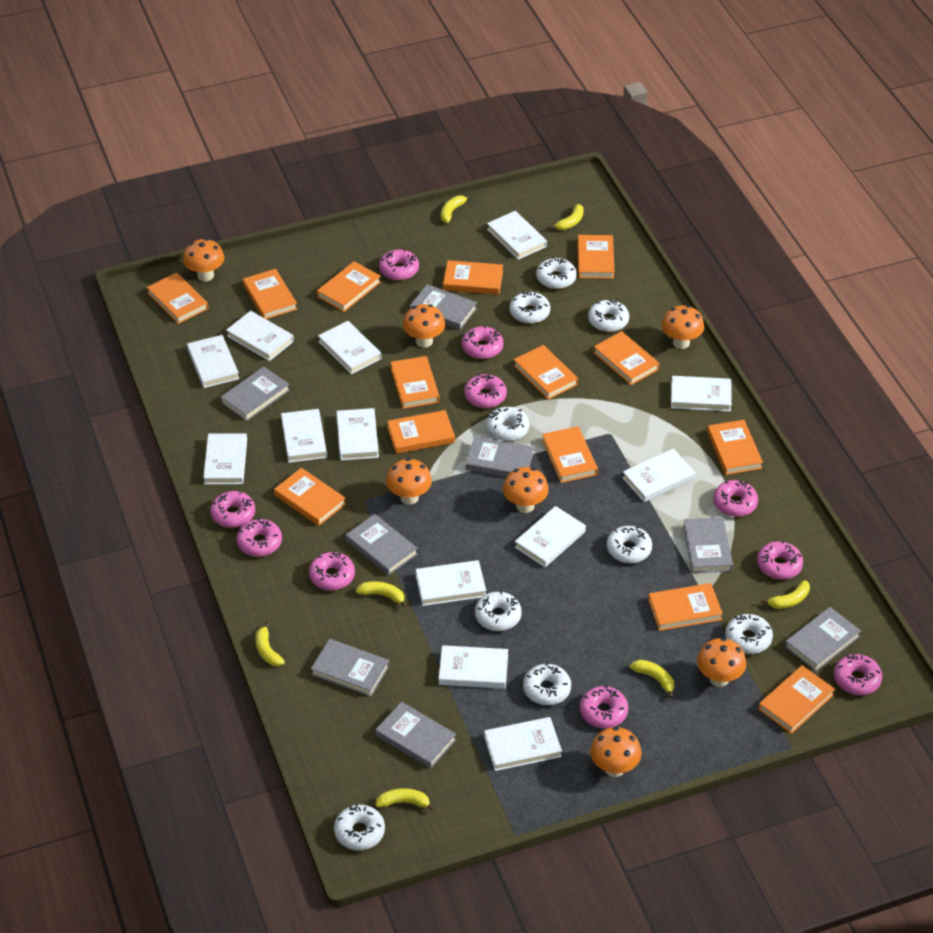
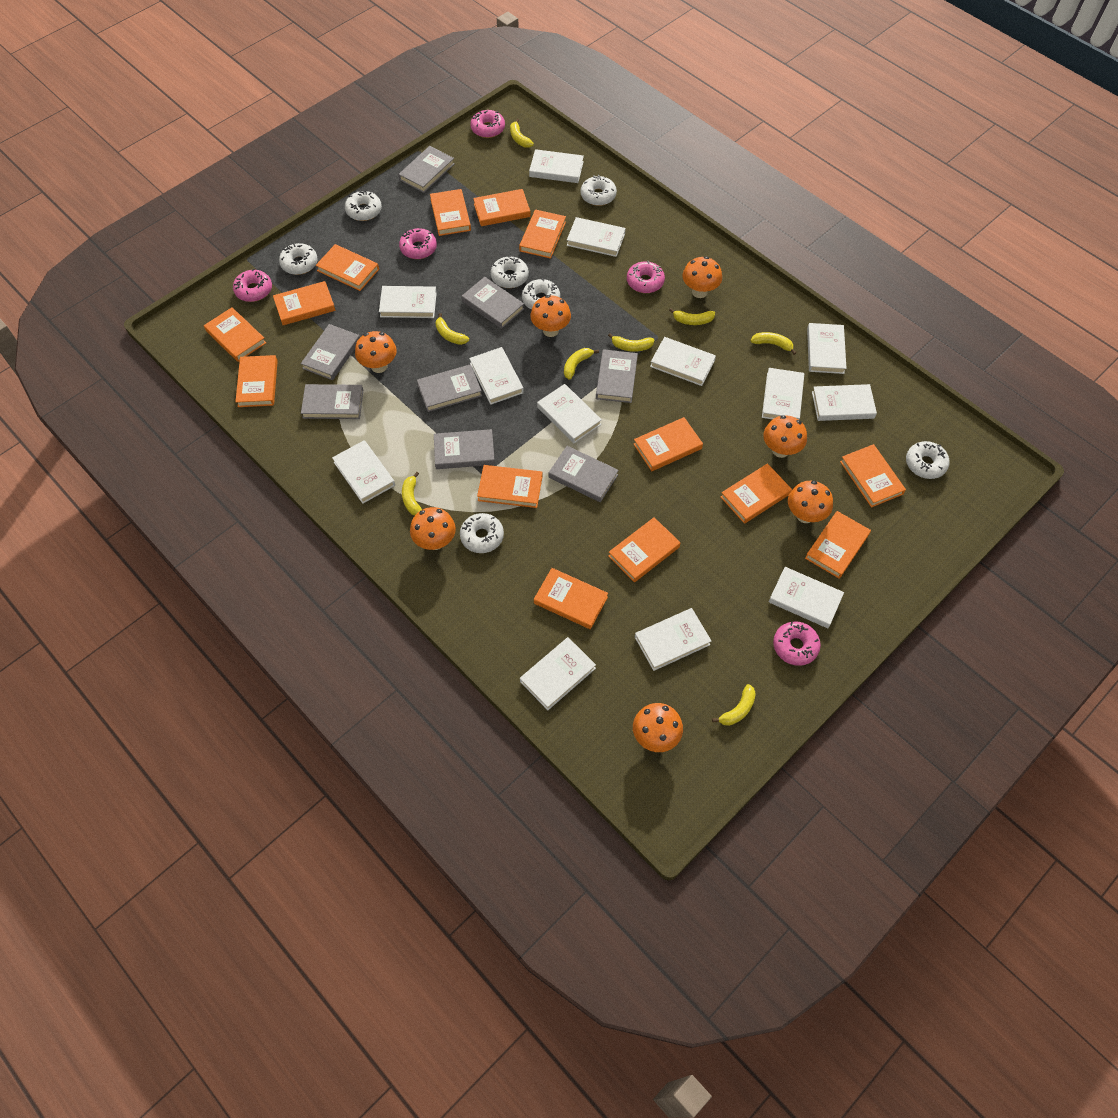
pink donut: 10 -> 5
white donut: 9 -> 7
yellow banana: 7 -> 8

